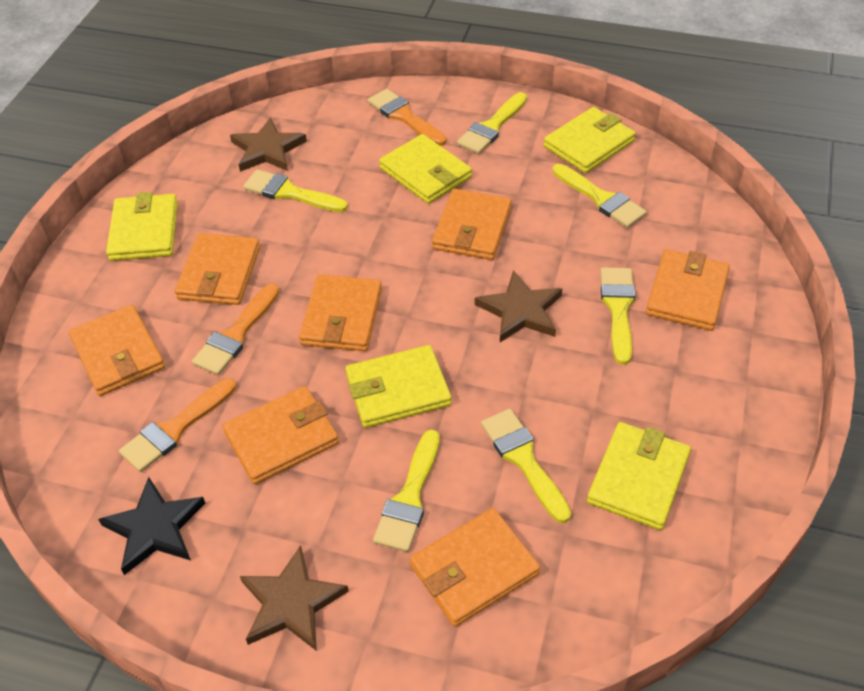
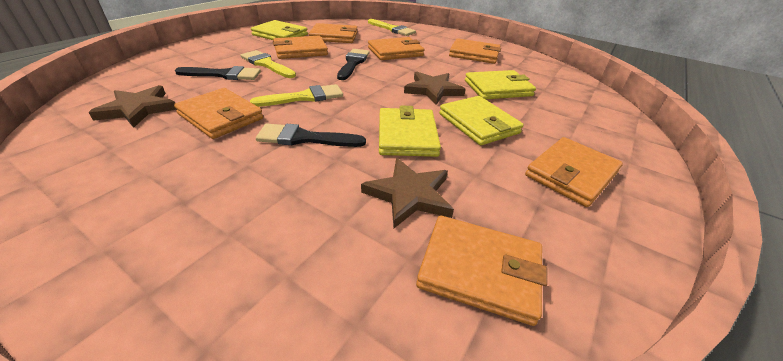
black brush: 0 -> 3
black star: 1 -> 0
orange brush: 3 -> 0
yellow brush: 6 -> 3
yellow wallet: 5 -> 4

